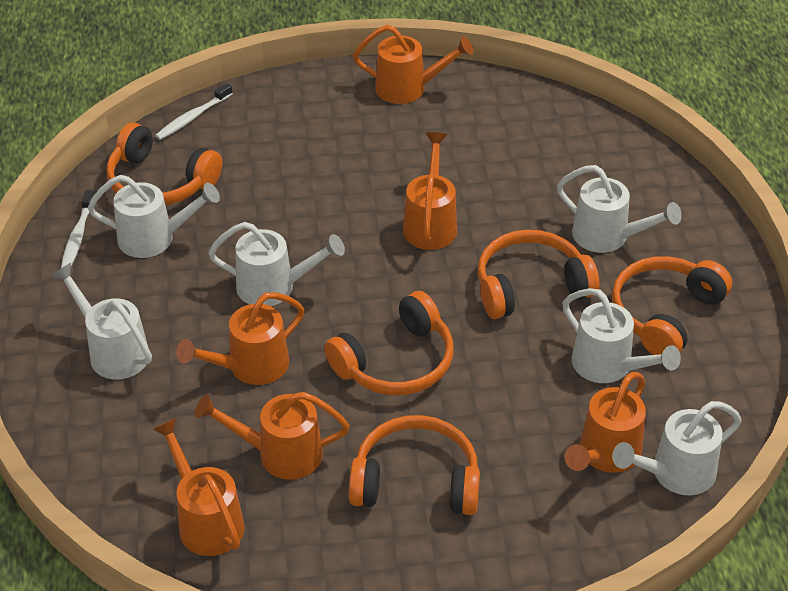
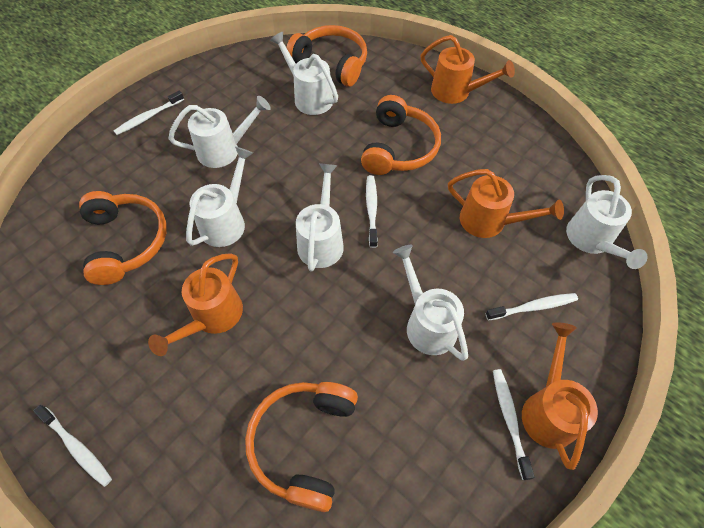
orange headphones: 5 -> 4
orange watering can: 6 -> 4
white toothbrush: 2 -> 5

